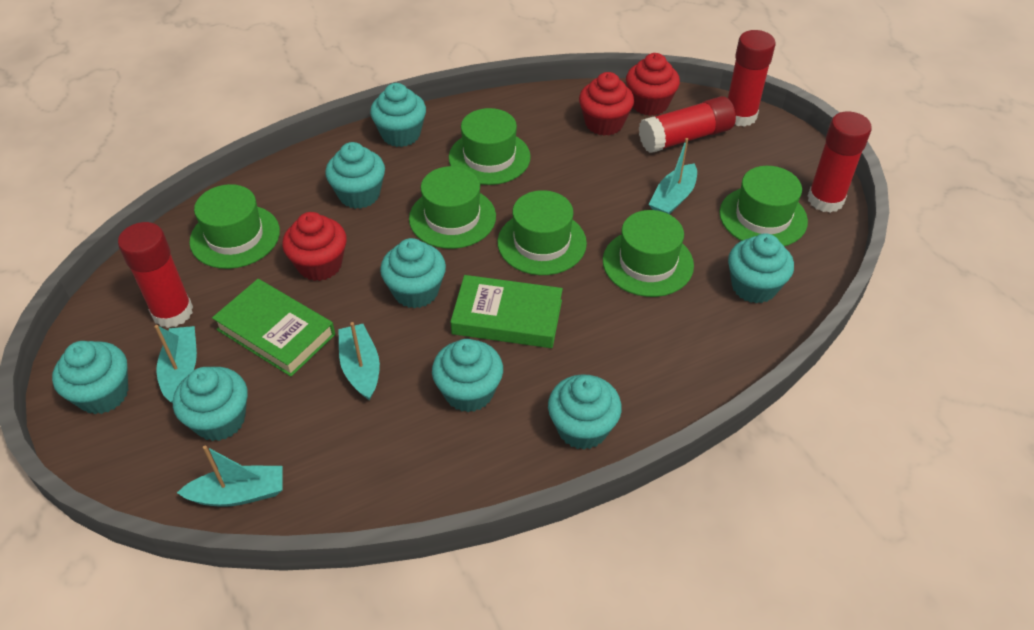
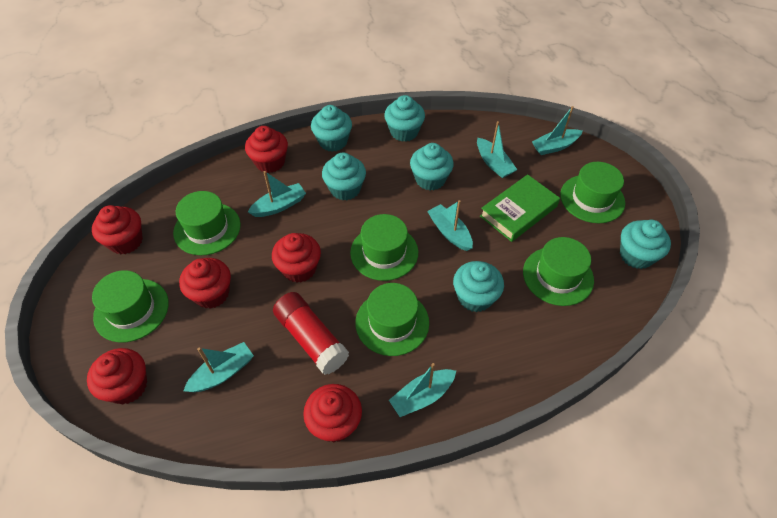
green book: 2 -> 1
red cupcake: 3 -> 6
red glue stick: 4 -> 1
turquoise boat: 4 -> 6
turquoise cupcake: 8 -> 6

